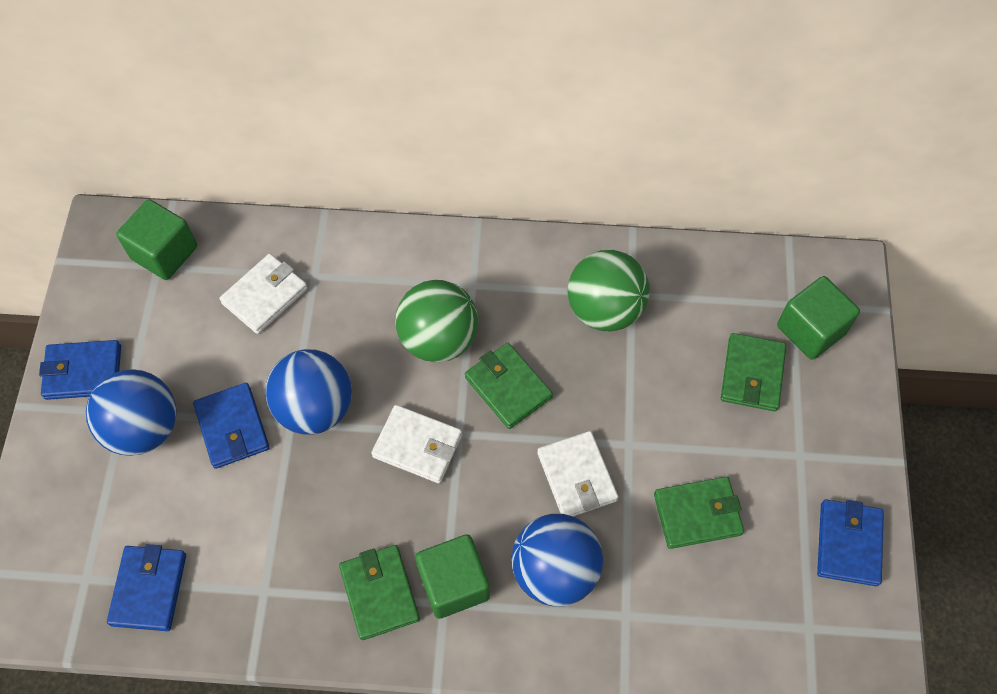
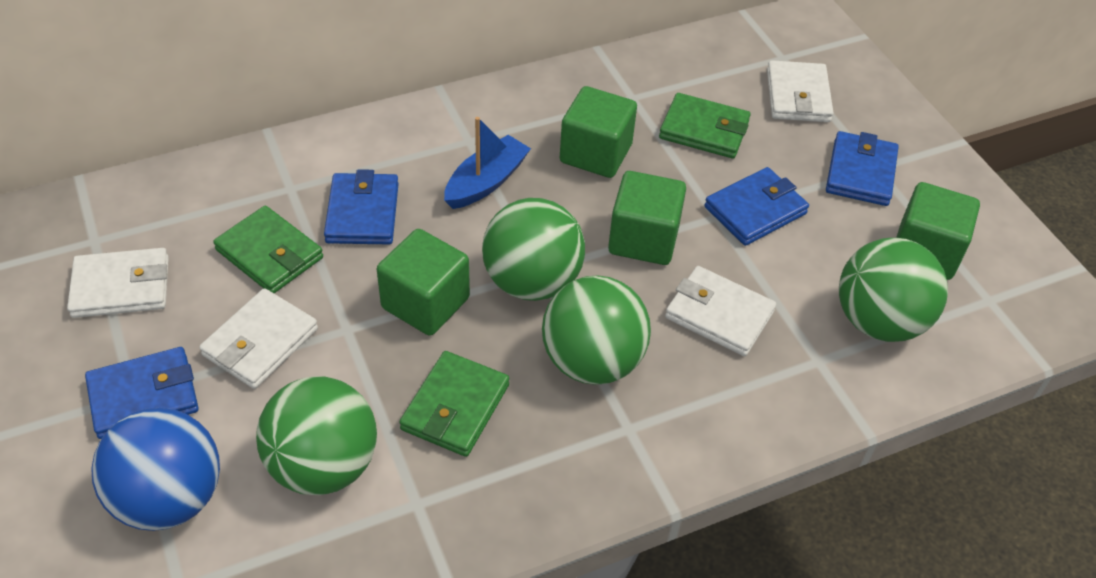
blue ball: 3 -> 1
blue boat: 0 -> 1
green ball: 2 -> 4
green cube: 3 -> 4
green wallet: 4 -> 3
white wallet: 3 -> 4

